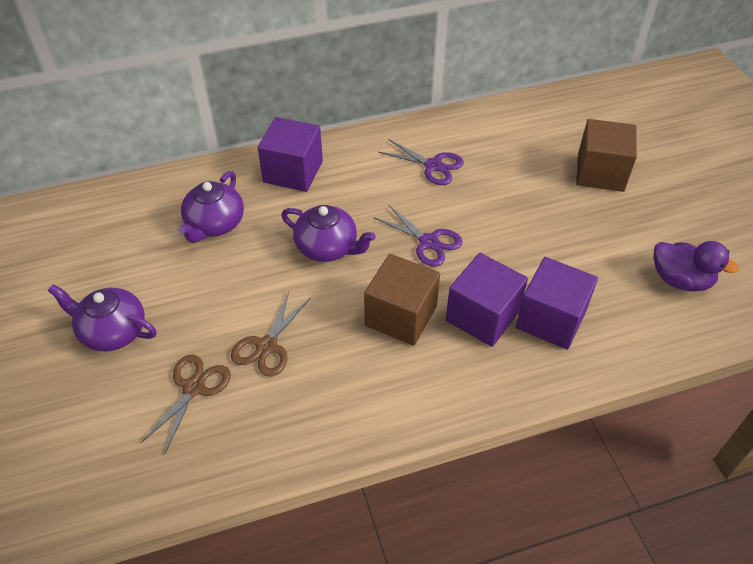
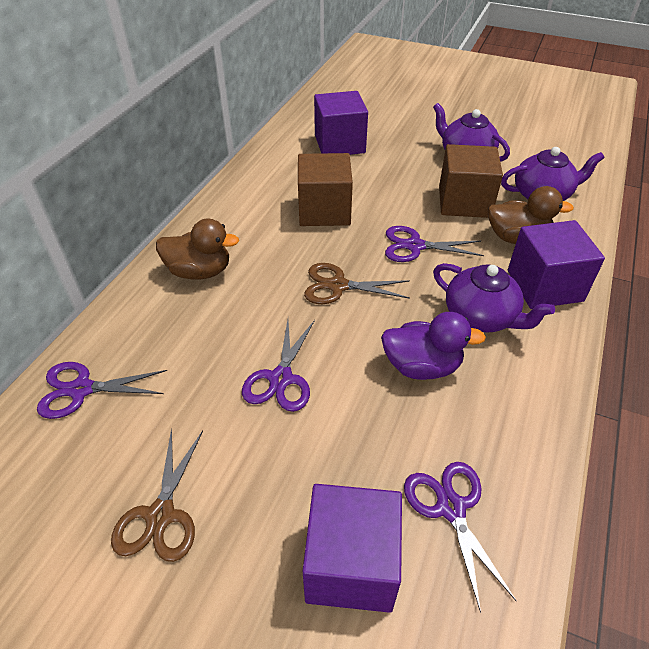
brown duck: 0 -> 2
purple scissors: 2 -> 4

